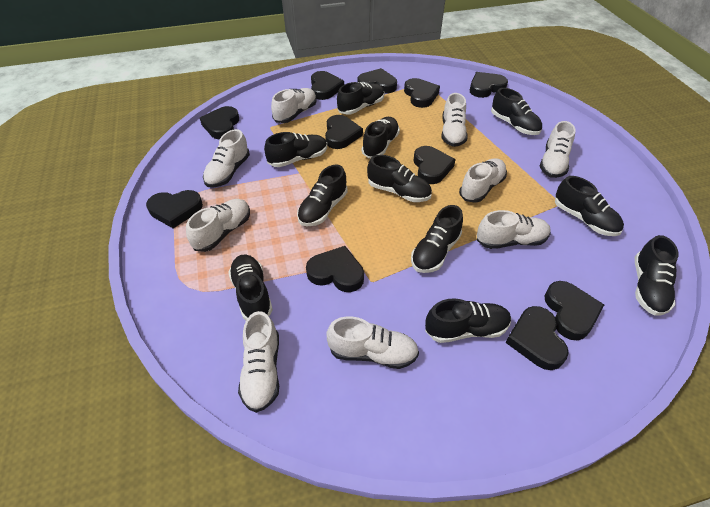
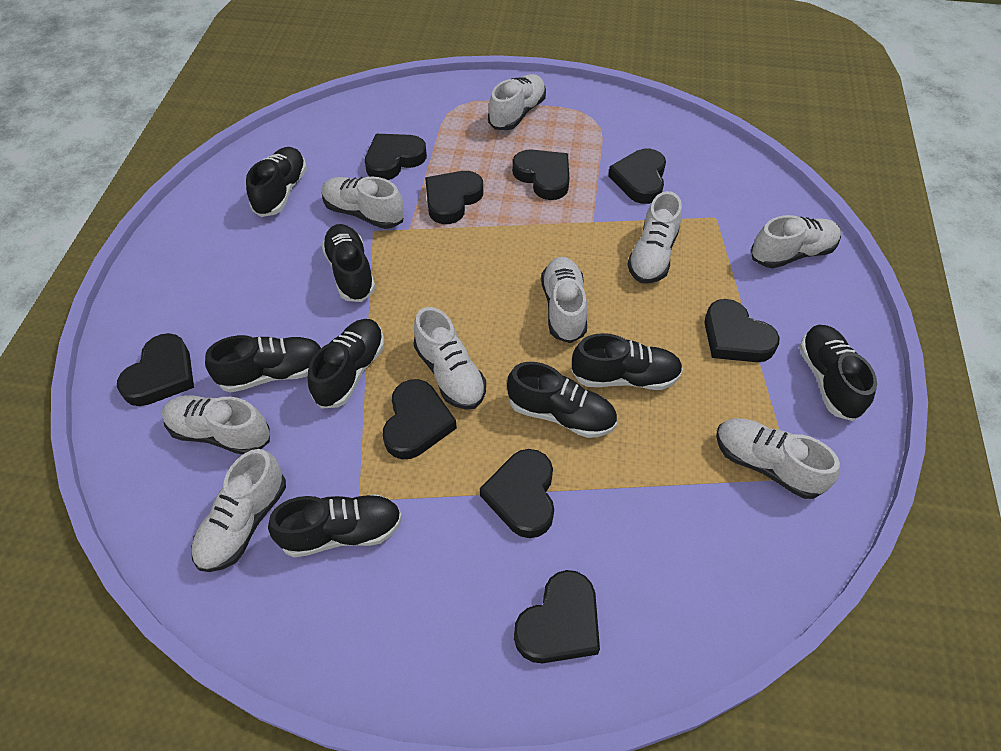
black heart: 11 -> 9
black shoe: 11 -> 8

